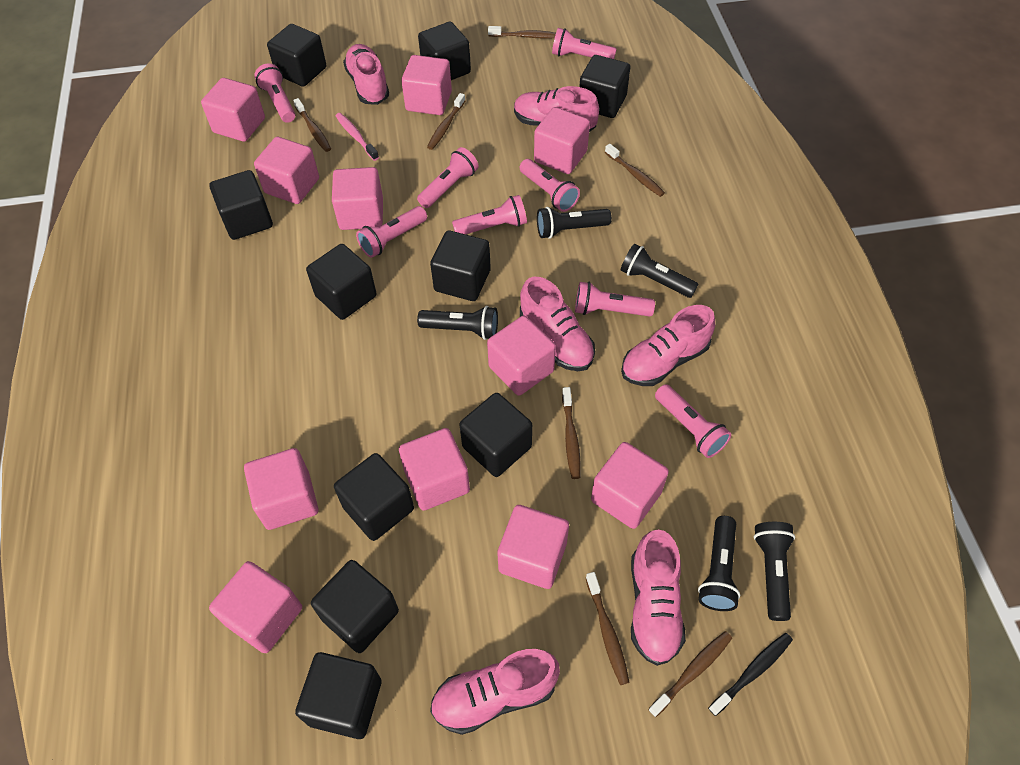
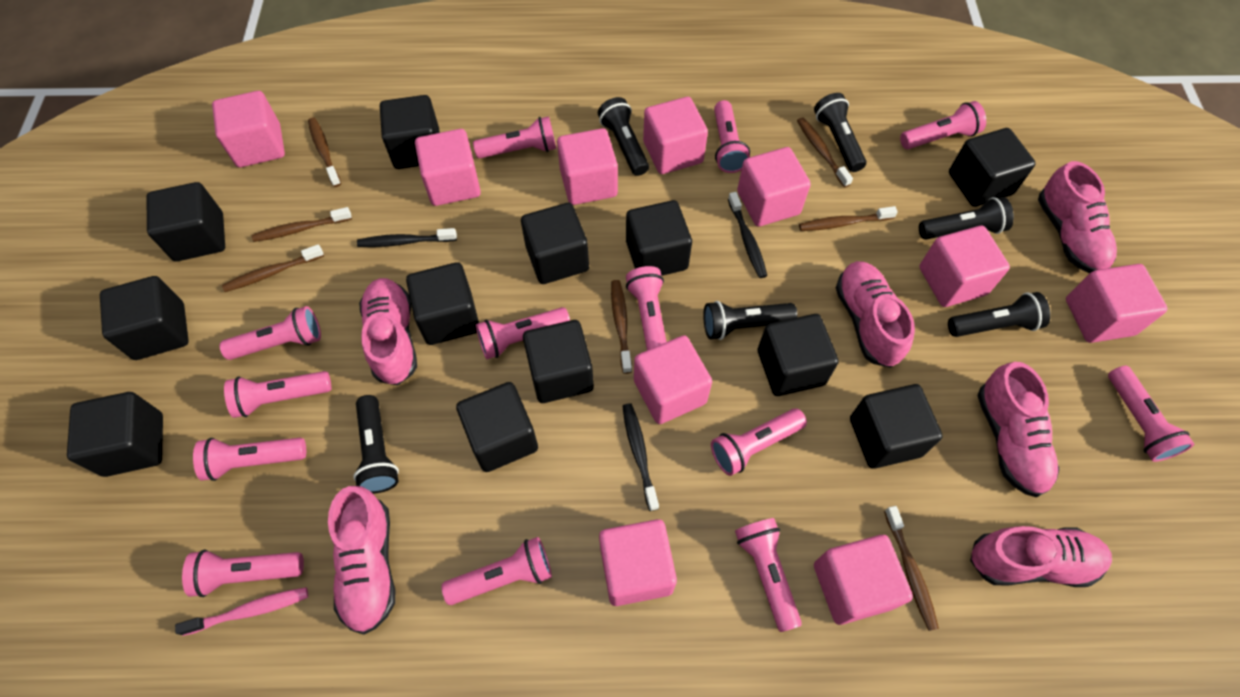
black cube: 10 -> 12
black flashlight: 5 -> 6
black toothbrush: 1 -> 3
pink cube: 11 -> 10
pink flashlight: 8 -> 13

